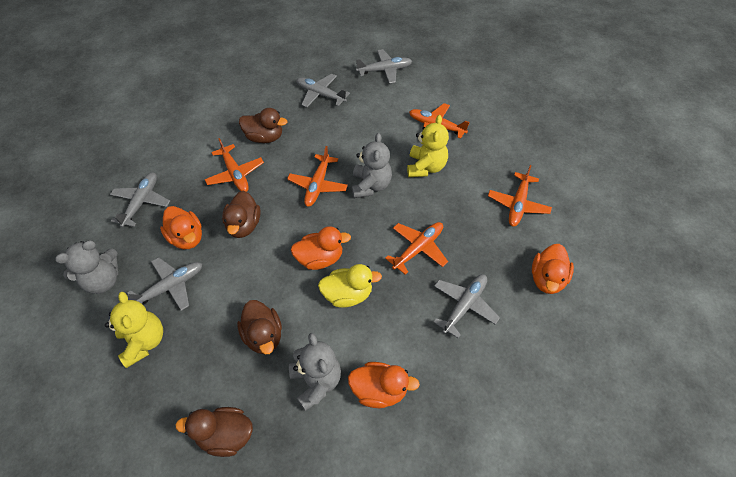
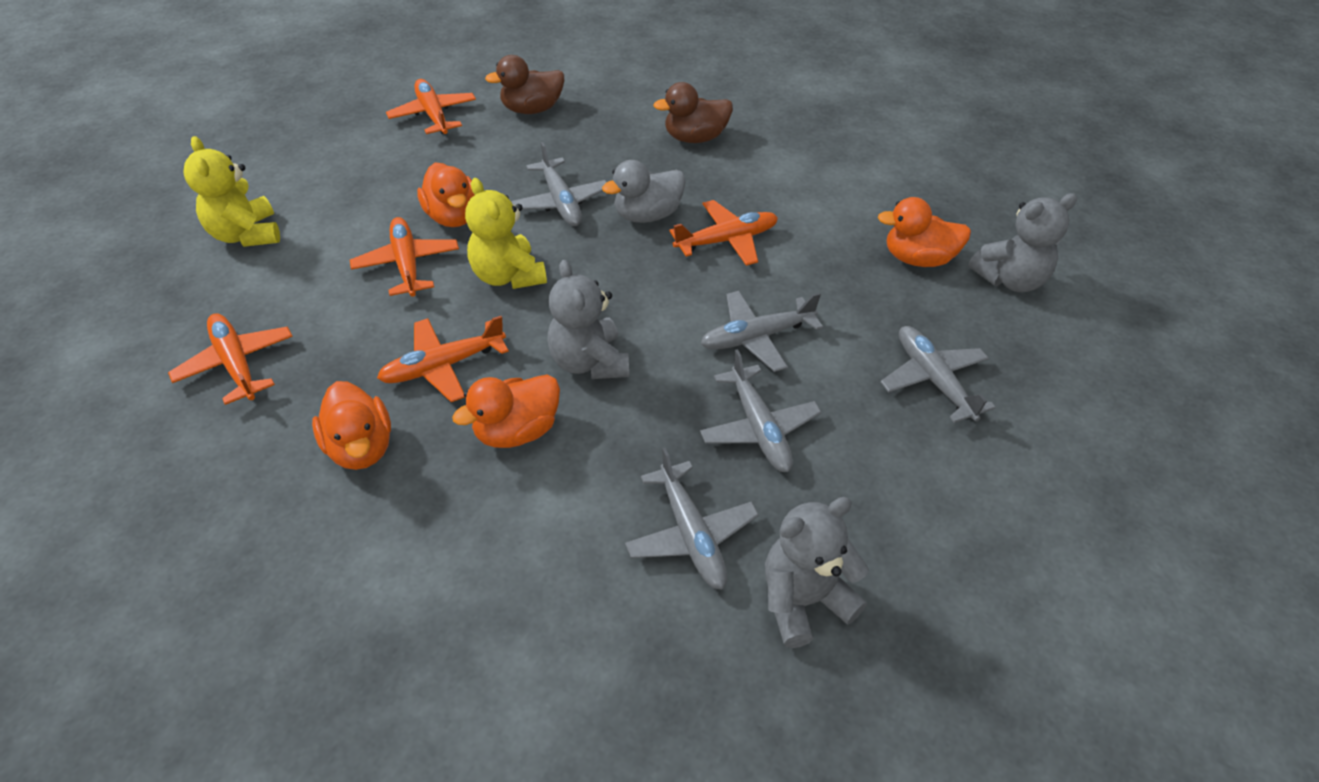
brown duck: 4 -> 2
grey duck: 0 -> 1
yellow duck: 1 -> 0

